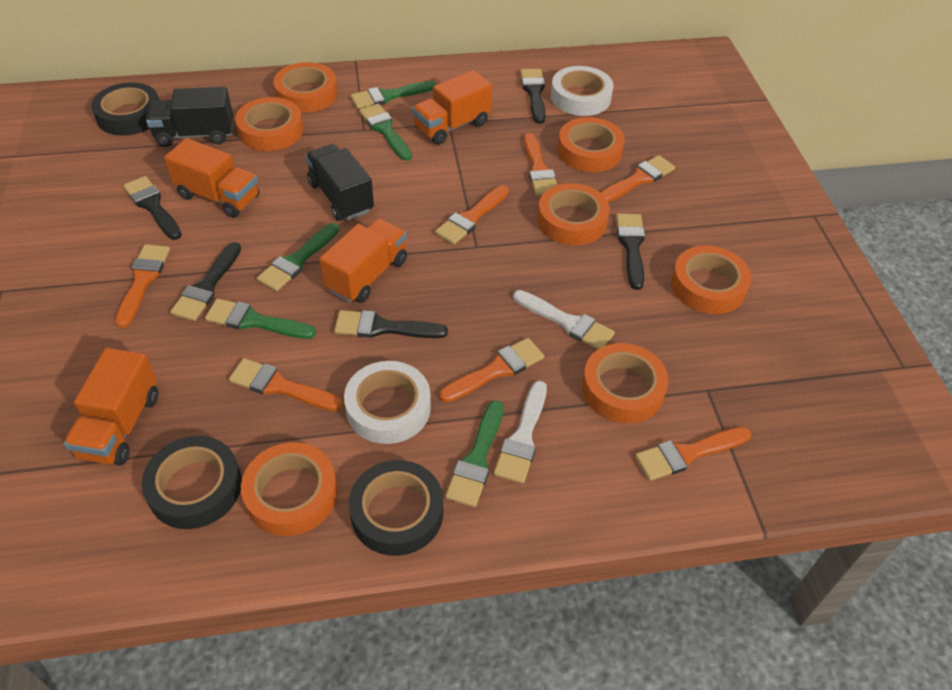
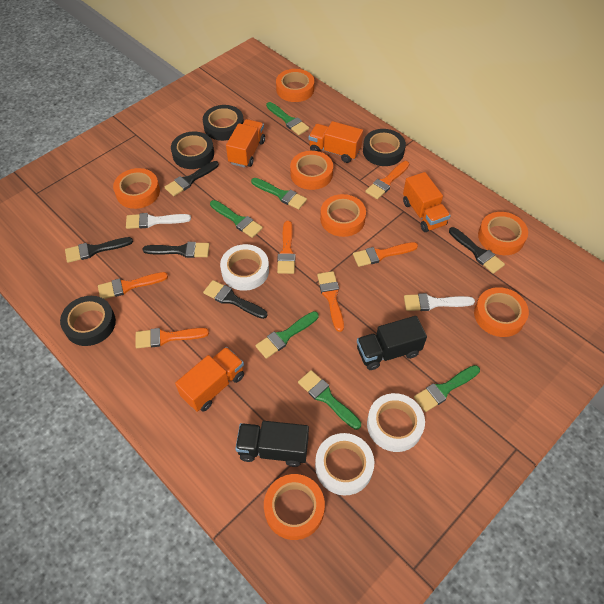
black tape: 3 -> 4
green brush: 5 -> 6
orange brush: 7 -> 6
white tape: 2 -> 3

